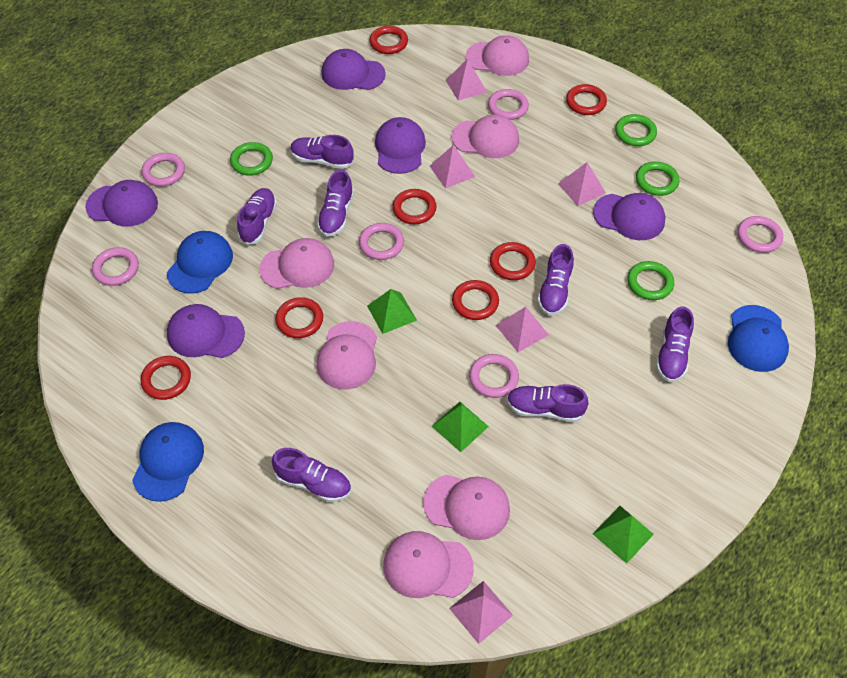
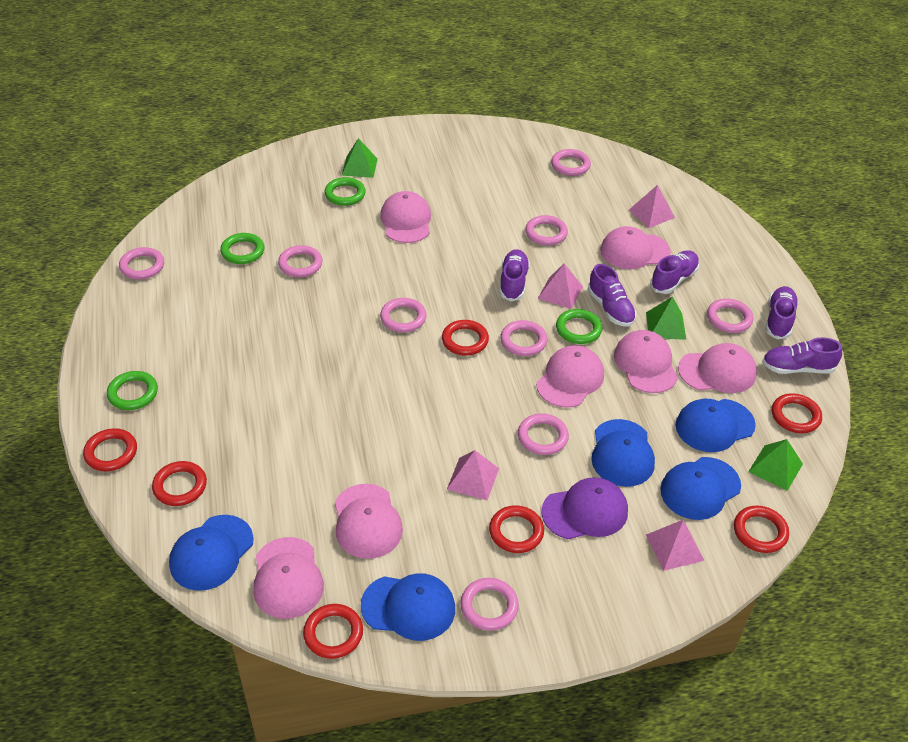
blue cap: 3 -> 5
pink cap: 6 -> 7
pink pyramid: 5 -> 4
pink ring: 6 -> 9
purple cap: 5 -> 1
purple shoe: 7 -> 5

